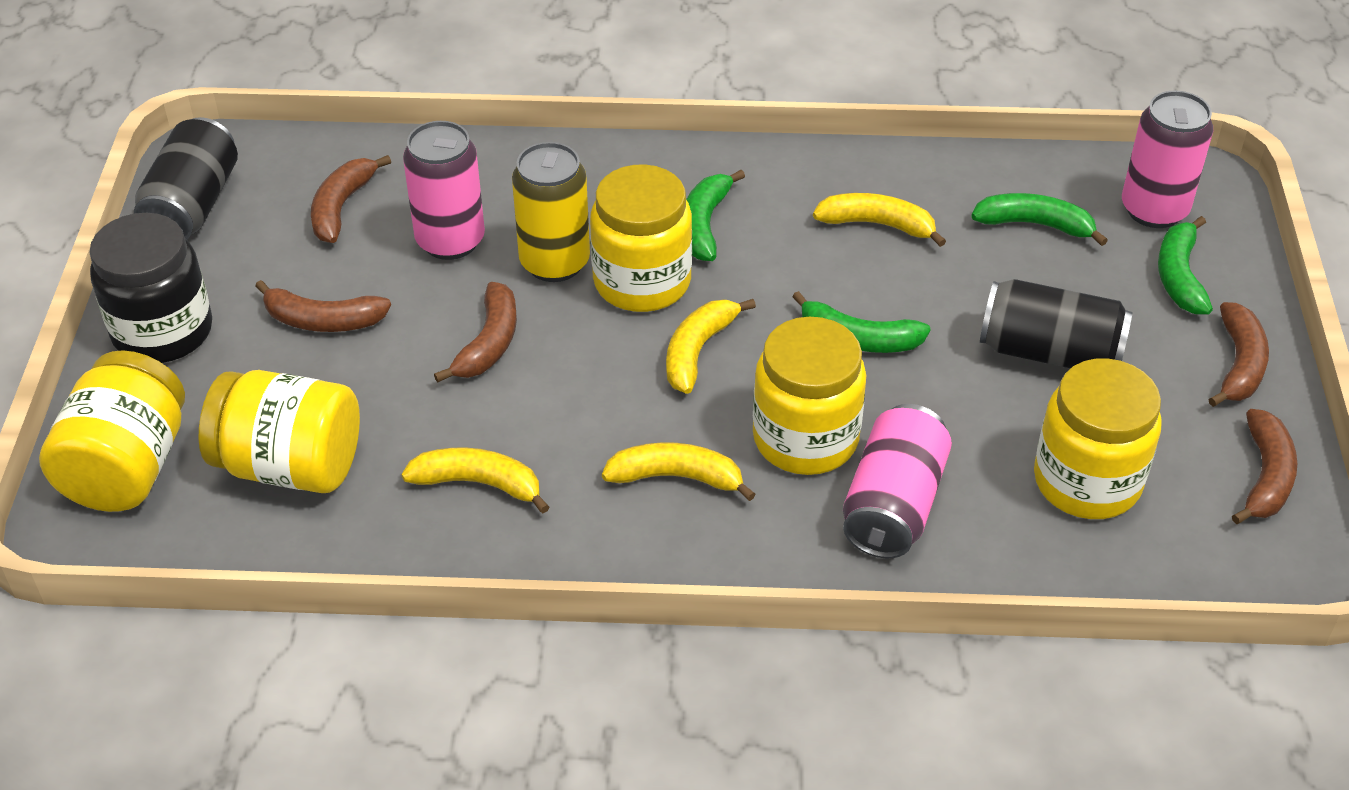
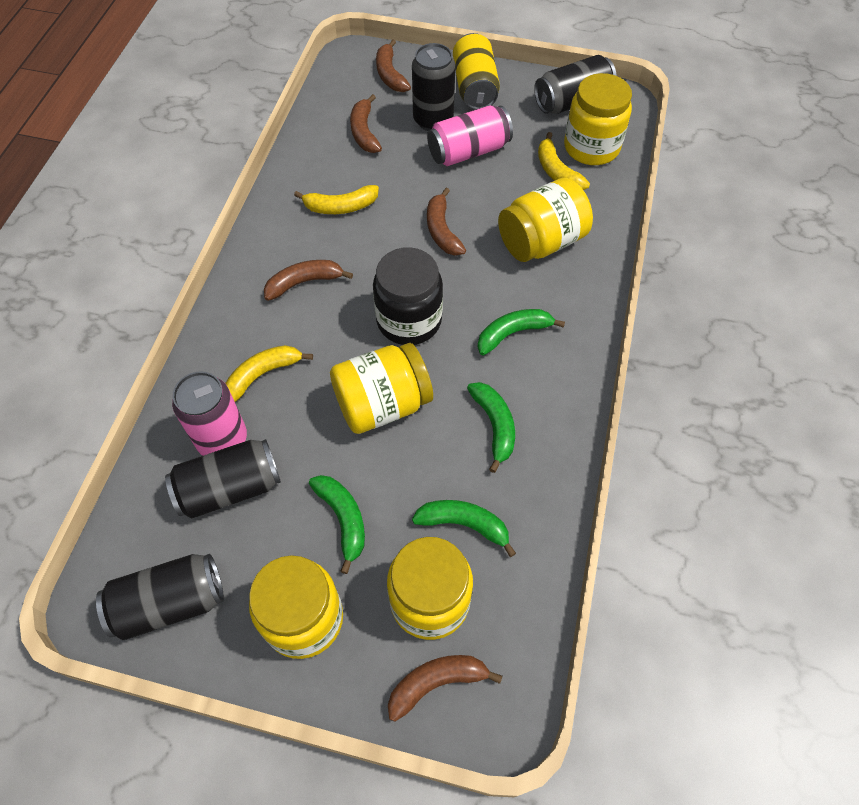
black can: 2 -> 4
pink can: 3 -> 2
yellow banana: 4 -> 3

